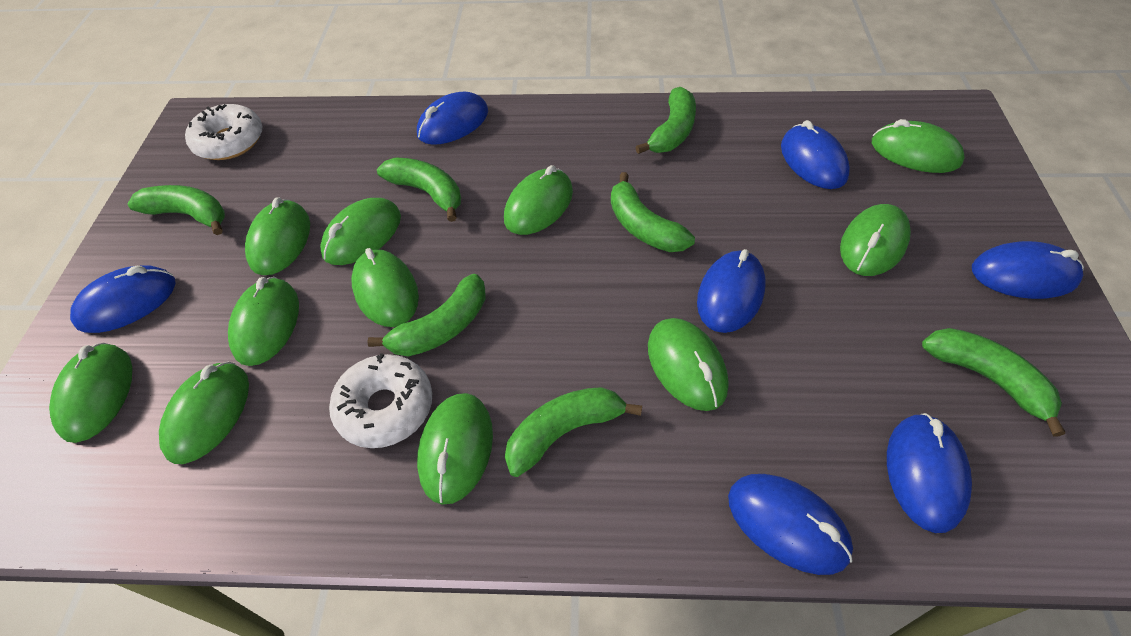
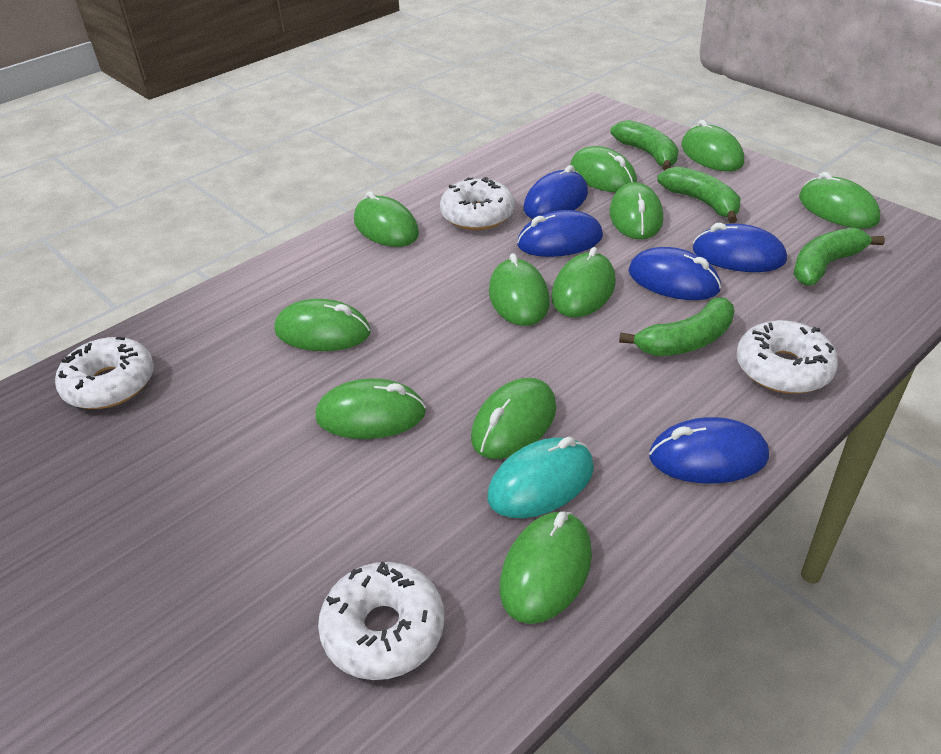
blue mouse: 7 -> 5
green banana: 7 -> 4
turquoise mouse: 0 -> 1
white donut: 2 -> 4

